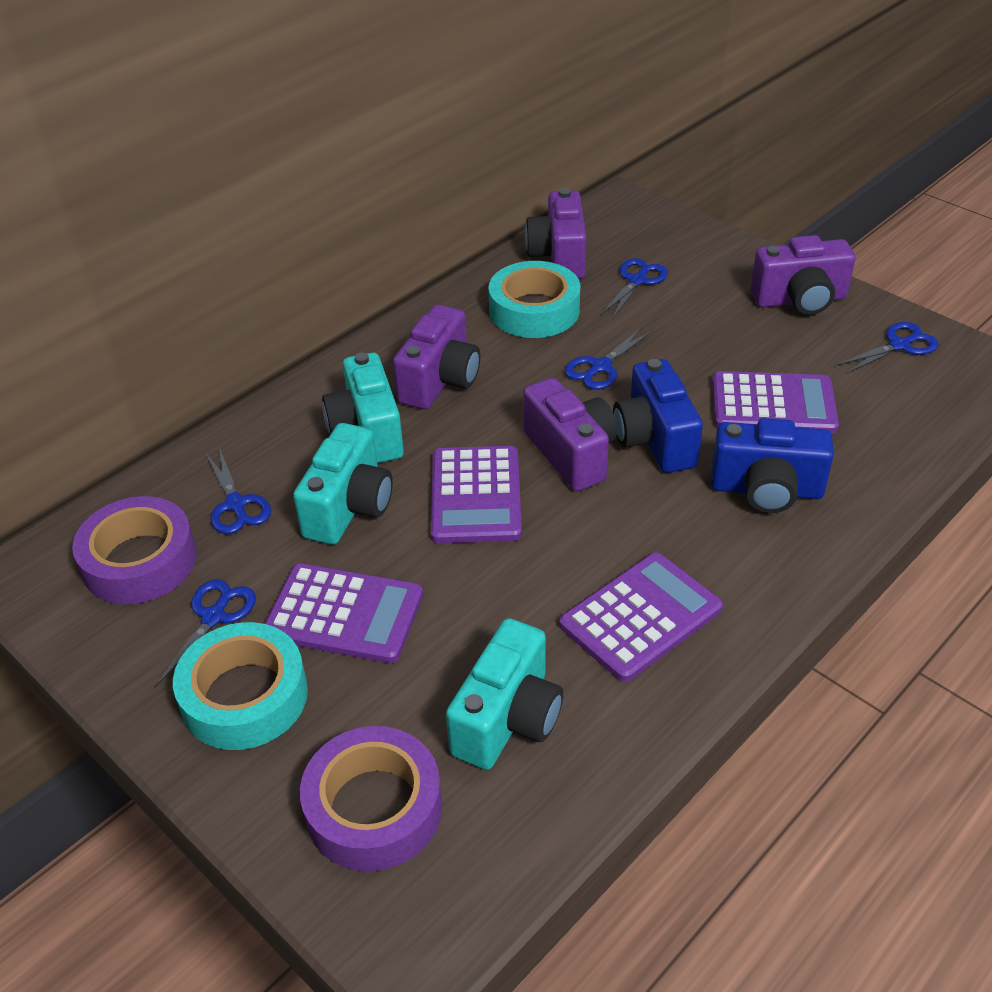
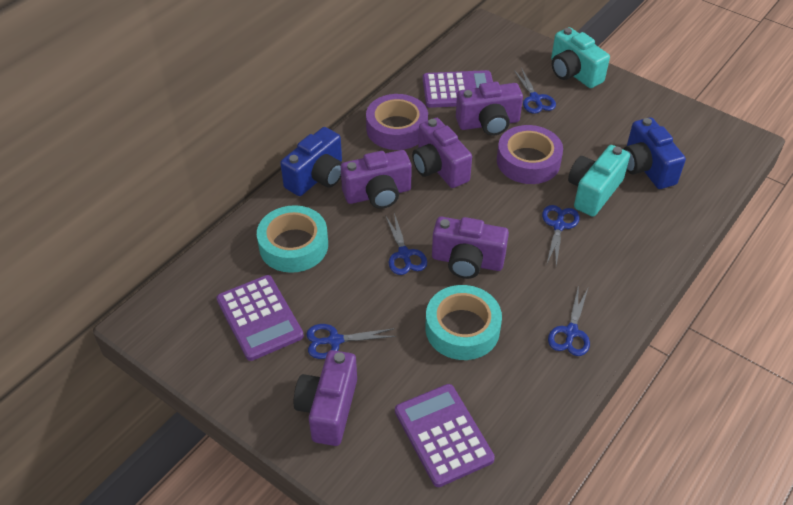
purple calculator: 4 -> 3
purple camera: 4 -> 5
turquoise camera: 3 -> 2

